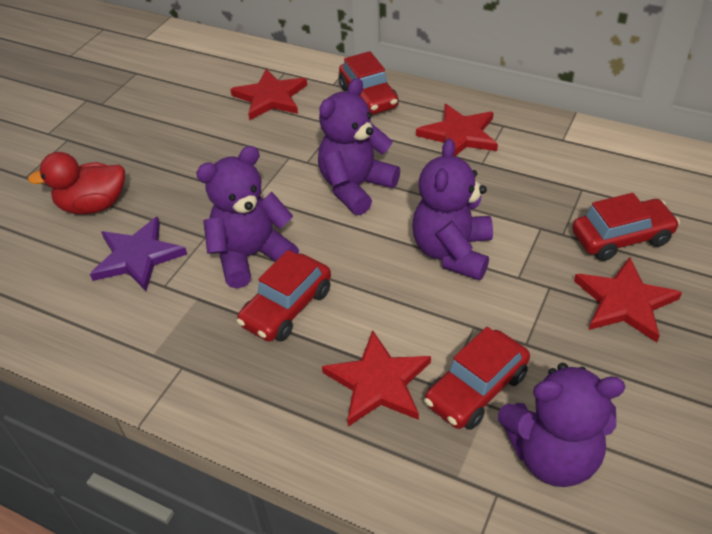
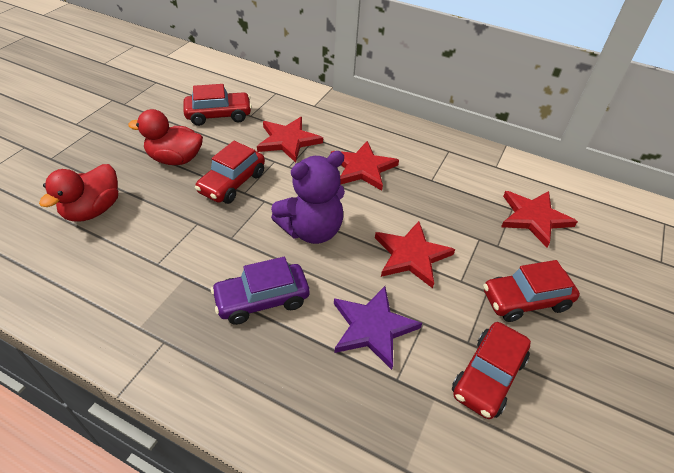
purple car: 0 -> 1
purple teddy bear: 4 -> 1
red duck: 1 -> 2

